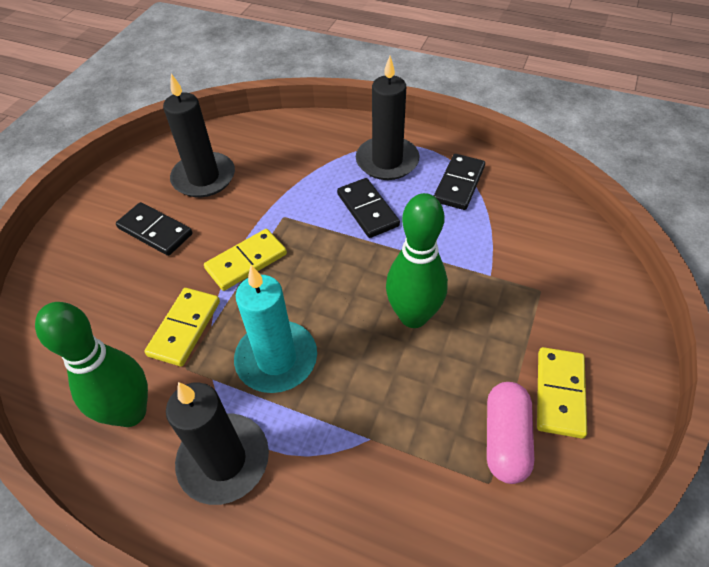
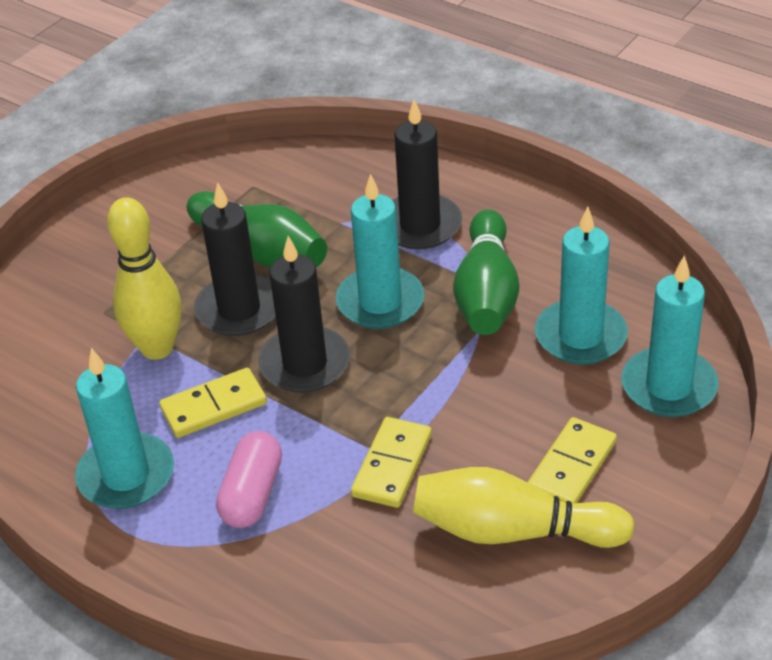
black domino: 3 -> 0
turquoise candle: 1 -> 4
yellow bowling pin: 0 -> 2

